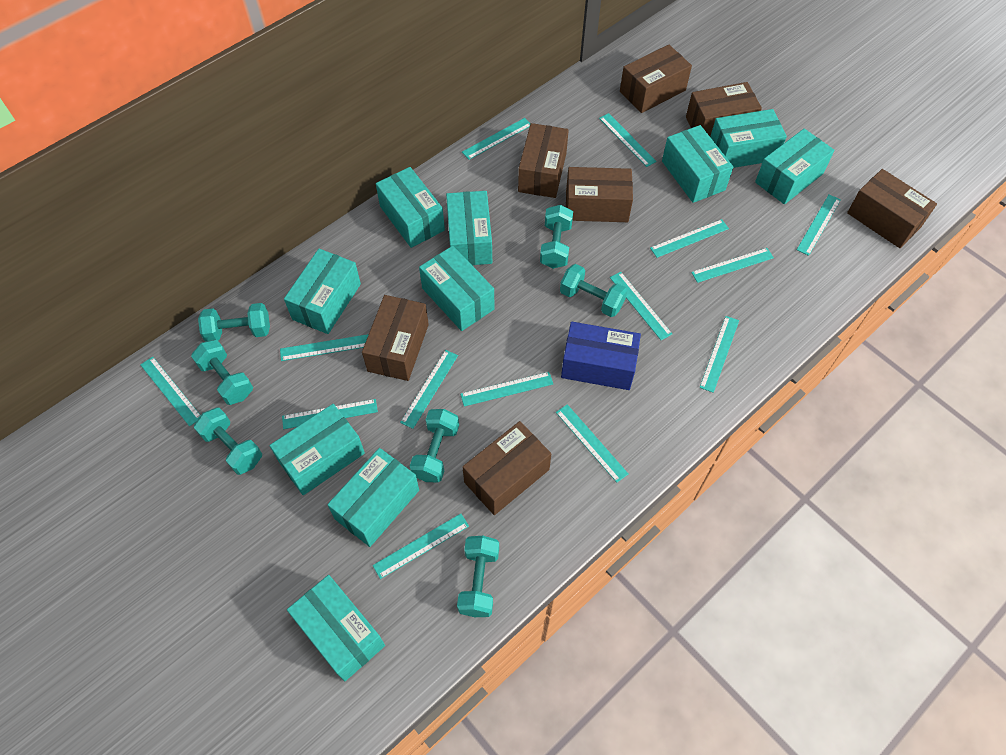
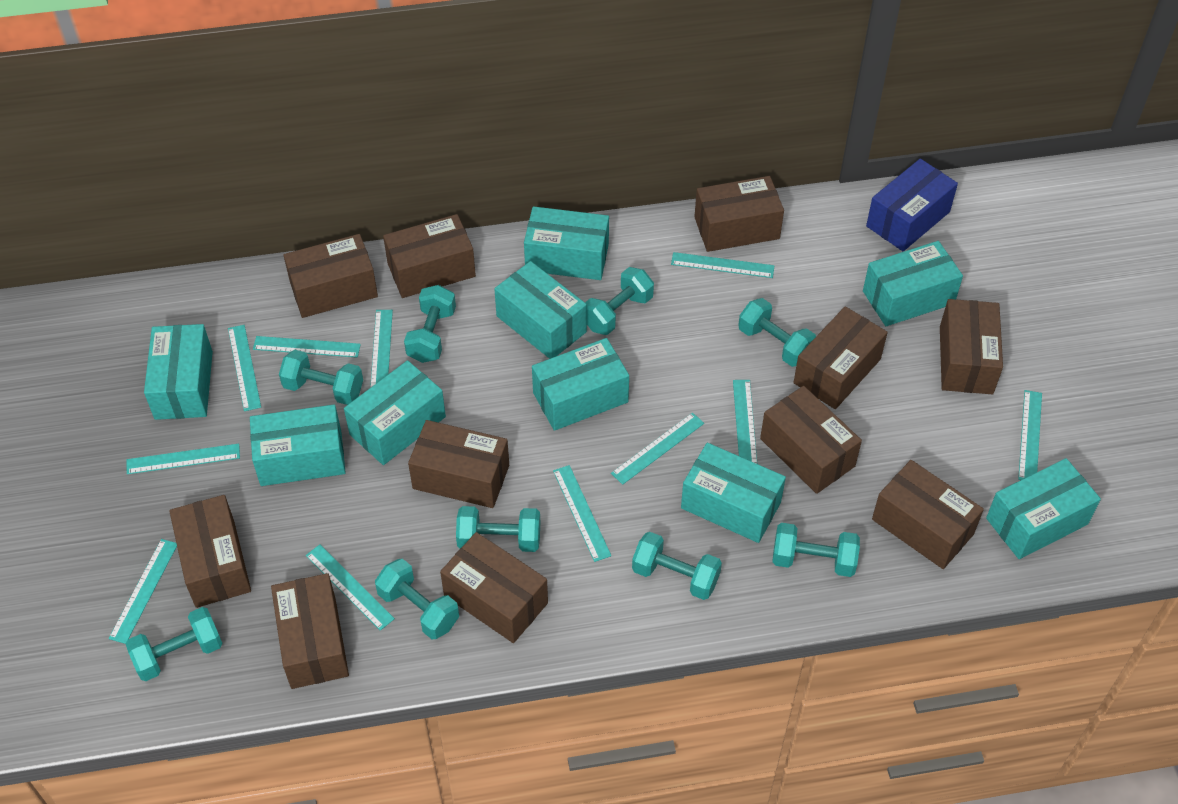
brown box: 7 -> 11
turquoise box: 10 -> 9
turquoise dumbbell: 7 -> 9
turquoise ruler: 14 -> 11

